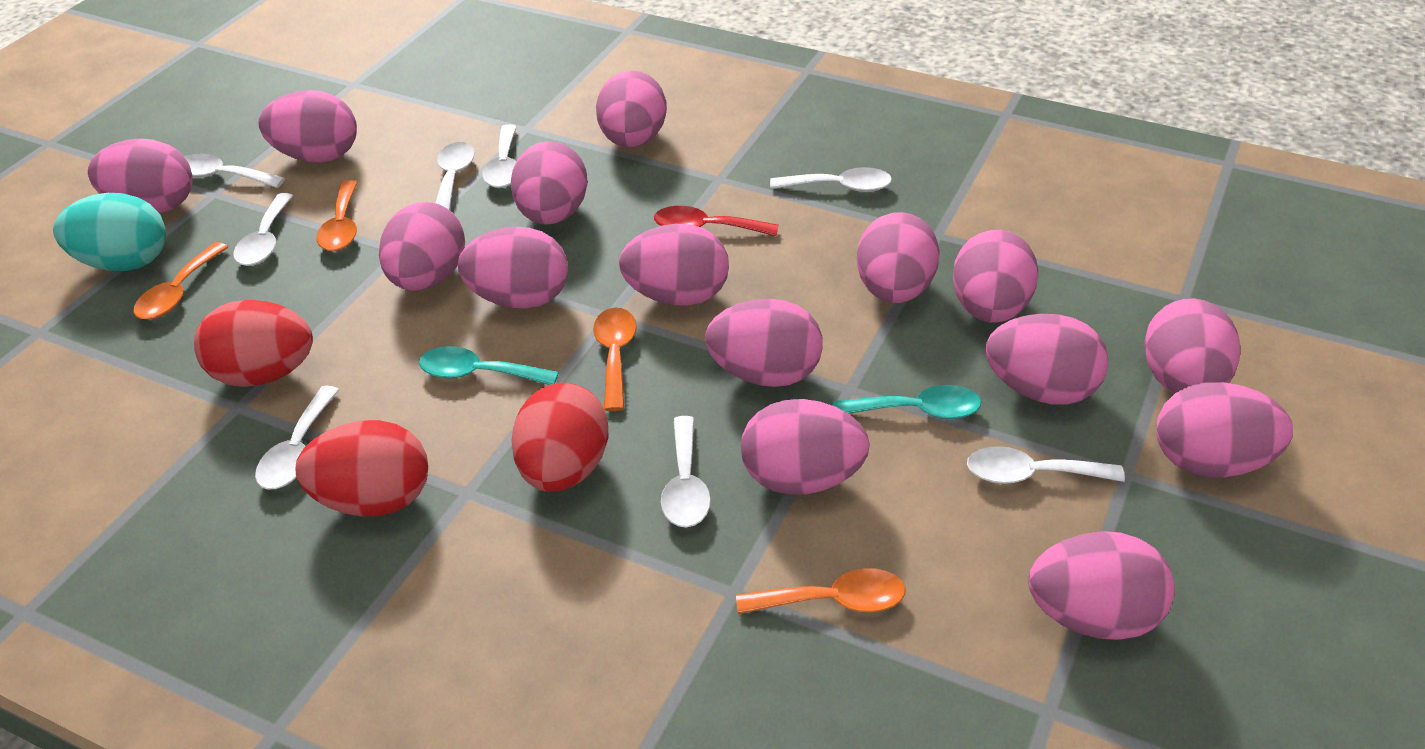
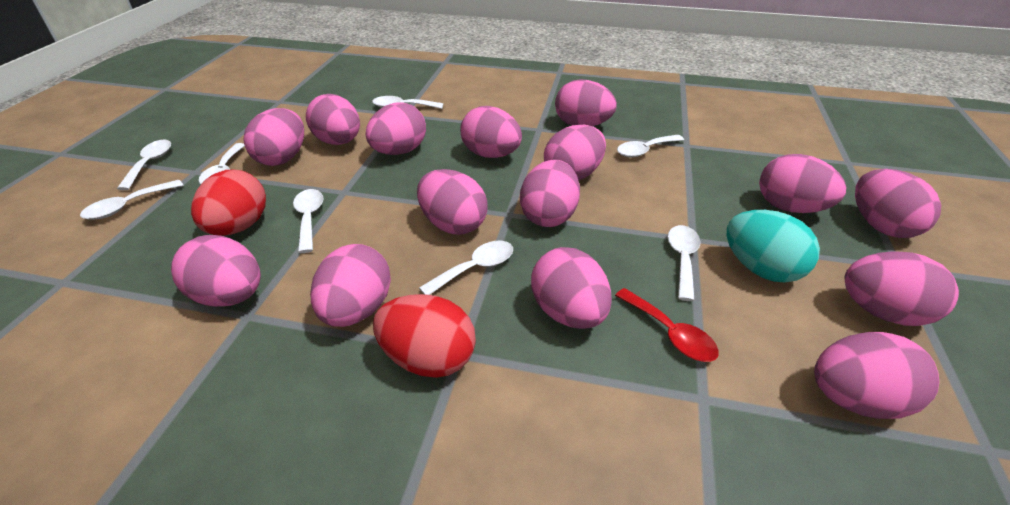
orange spoon: 4 -> 0
red egg: 3 -> 2
turquoise spoon: 2 -> 0

